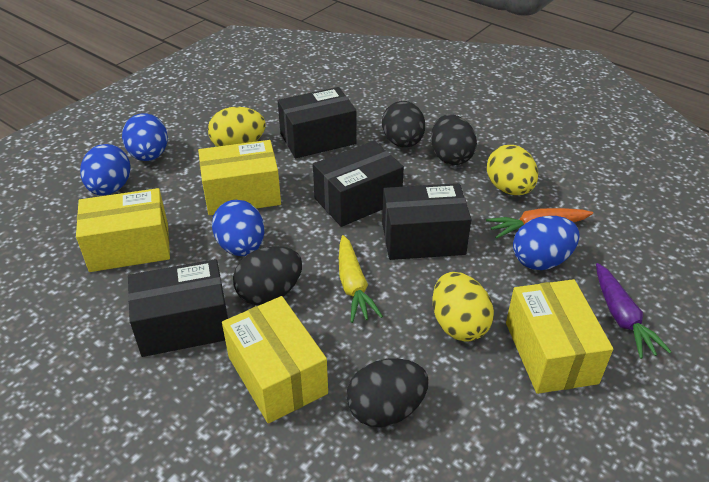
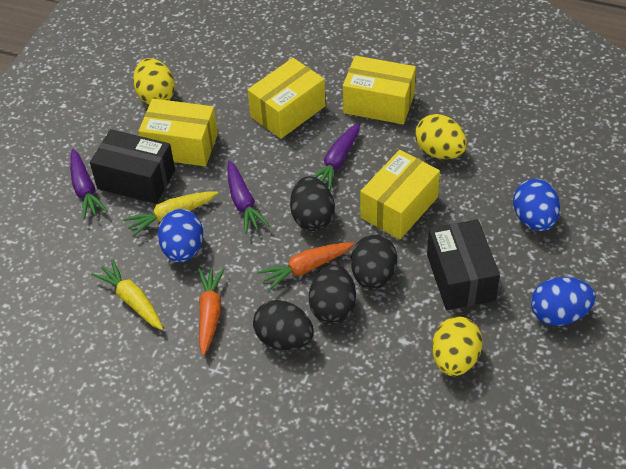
black box: 4 -> 2
blue egg: 4 -> 3
orange carrot: 1 -> 2
purple carrot: 1 -> 3
yellow carrot: 1 -> 2

